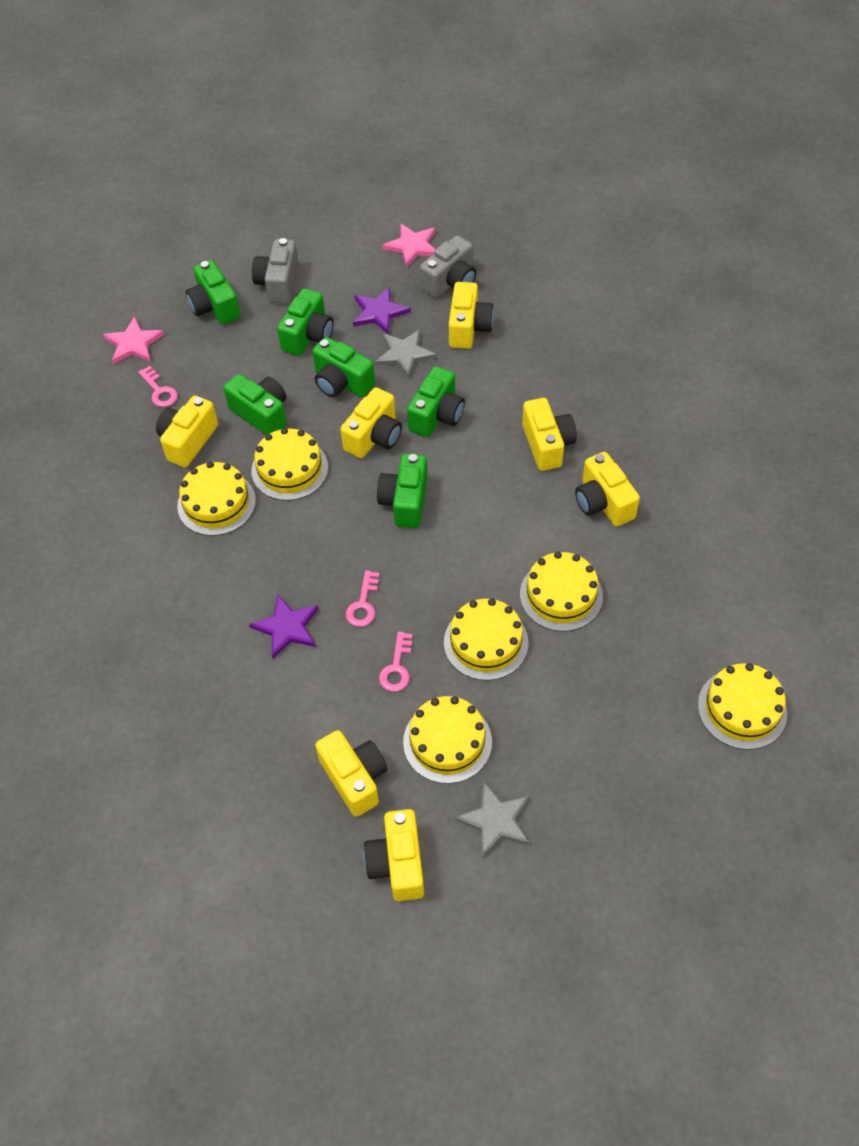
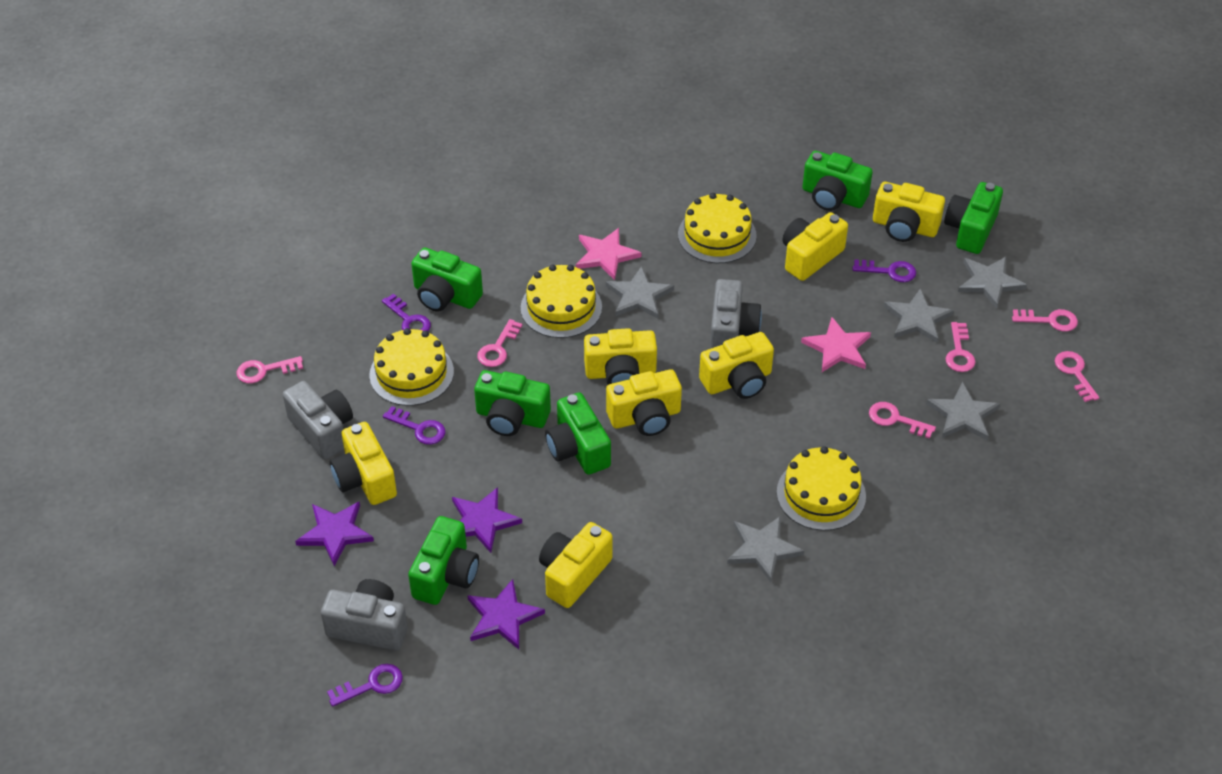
grey camera: 2 -> 3
grey star: 2 -> 5
pink key: 3 -> 6
purple key: 0 -> 4
purple star: 2 -> 3
yellow cake: 6 -> 4

